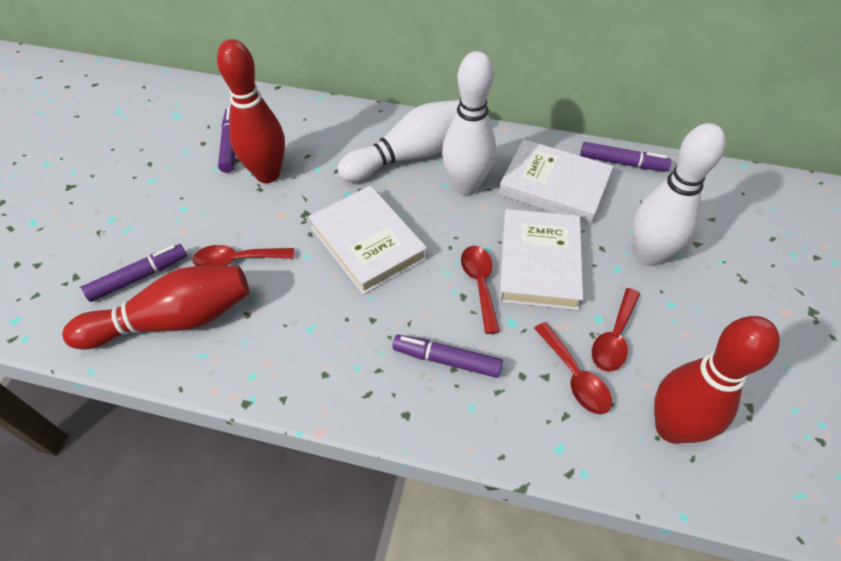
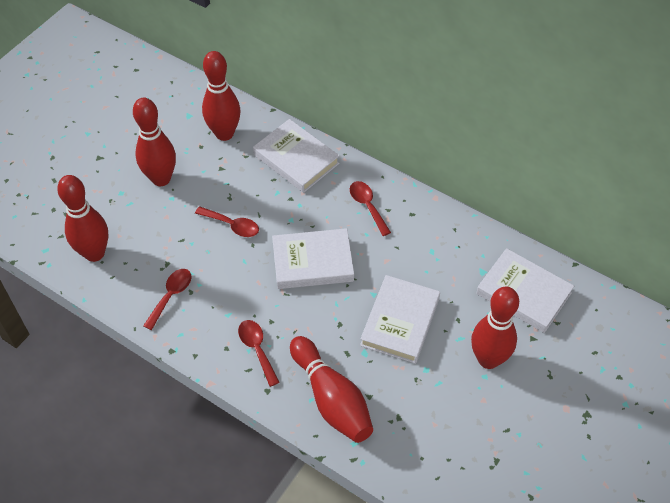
purple marker: 4 -> 0
red bowling pin: 3 -> 5
white book: 3 -> 4
white bowling pin: 3 -> 0

